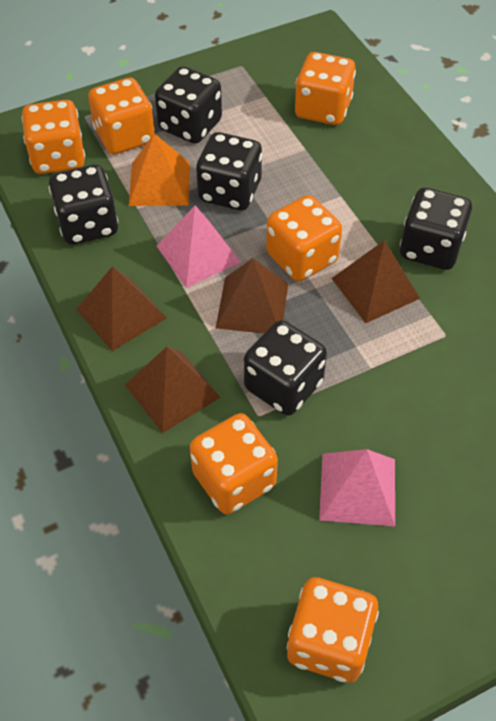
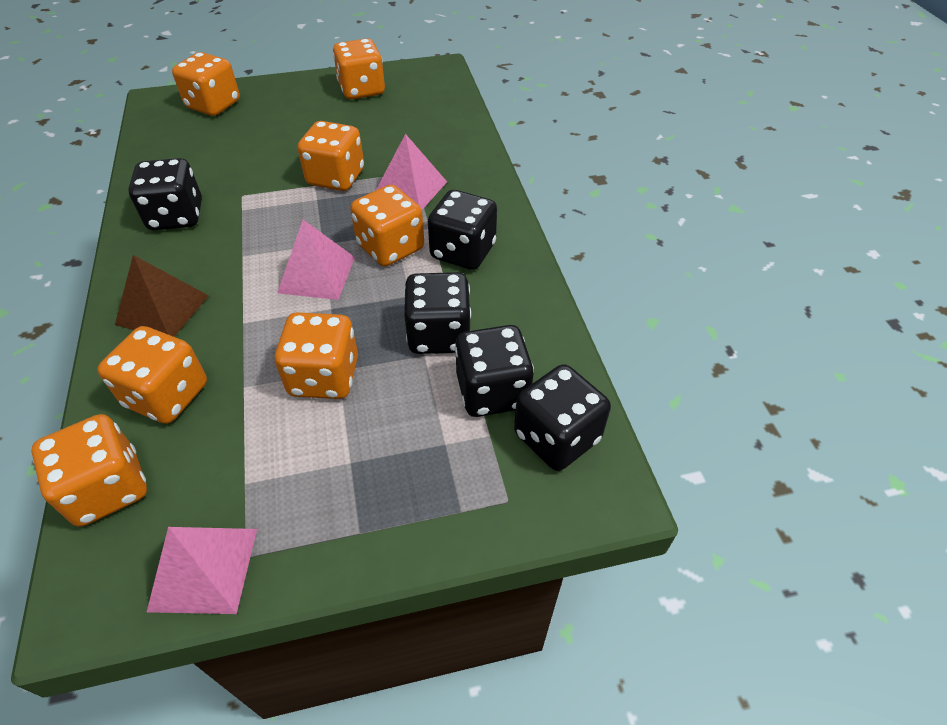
brown pyramid: 4 -> 1
orange dice: 6 -> 7
orange pyramid: 1 -> 0
pink pyramid: 2 -> 3

